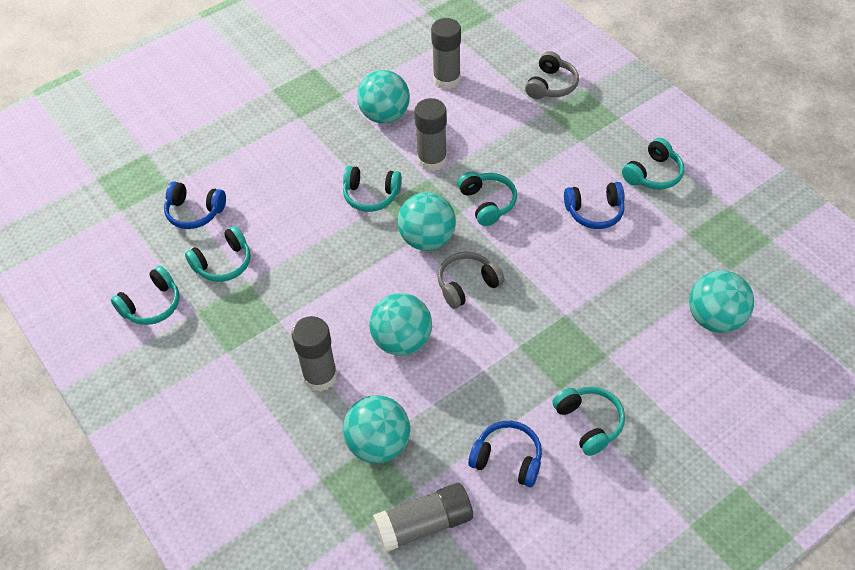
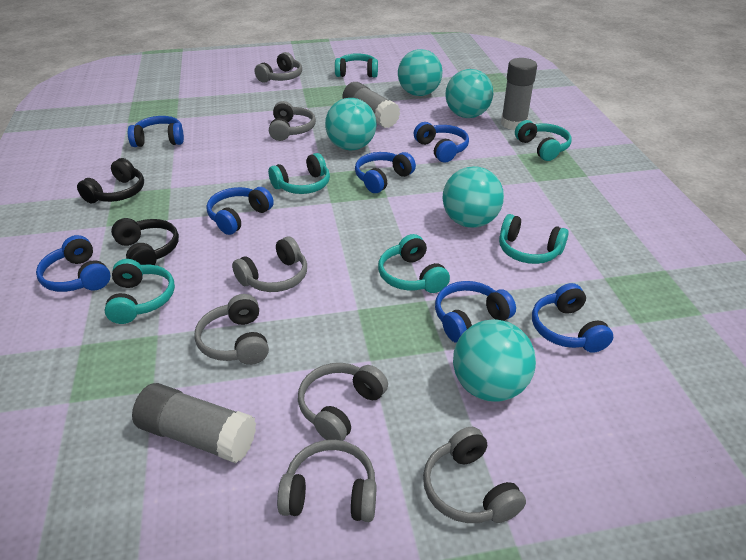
black headphones: 0 -> 2
blue headphones: 3 -> 7
grey glue stick: 4 -> 3
grey headphones: 2 -> 7

